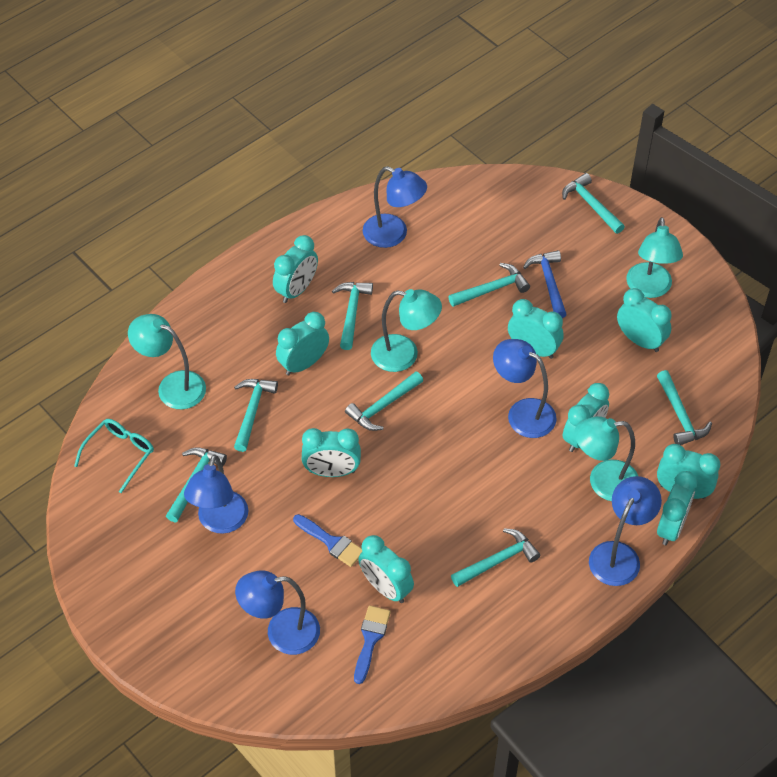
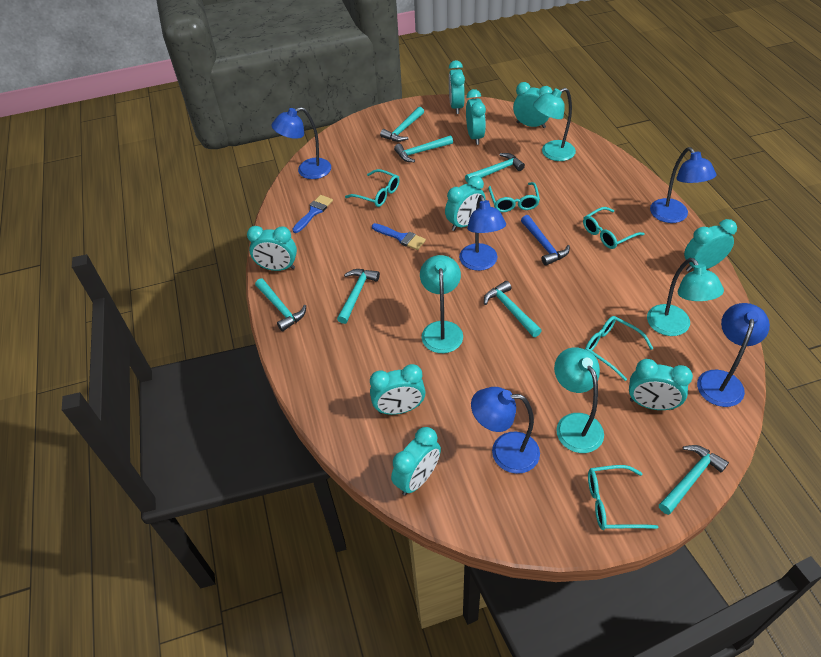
turquoise glasses: 1 -> 5
turquoise hammer: 8 -> 7

